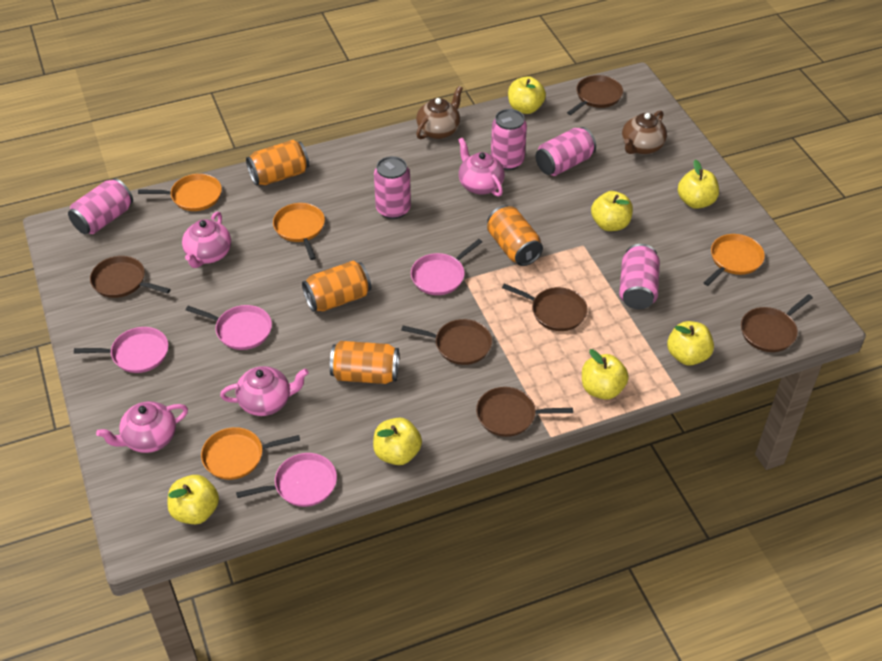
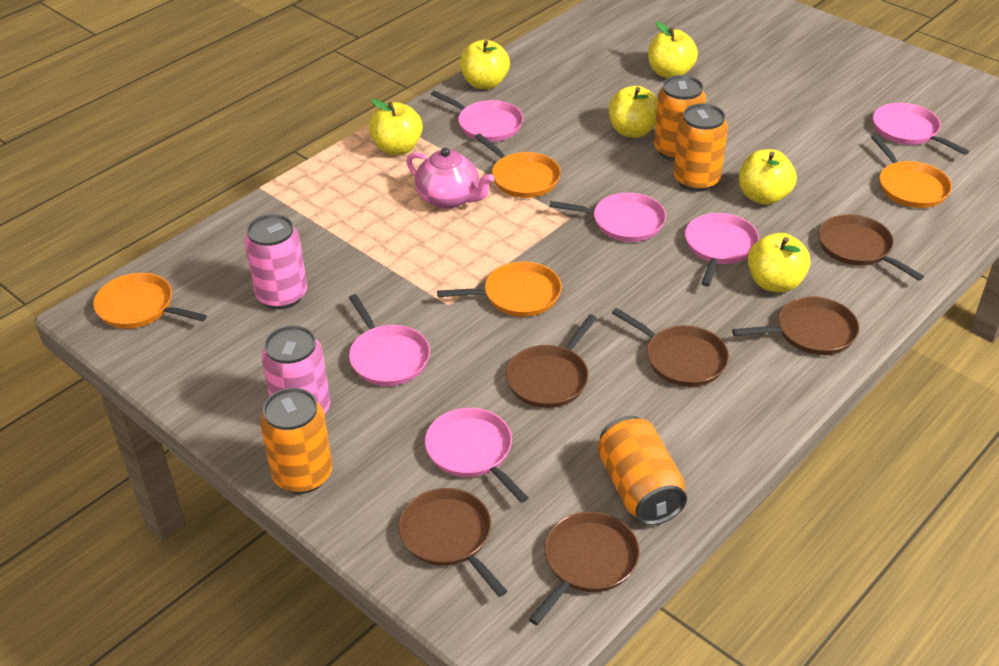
brown teapot: 2 -> 0
pink can: 5 -> 2
pink pan: 4 -> 6
pink teapot: 4 -> 1
yellow apple: 7 -> 6

